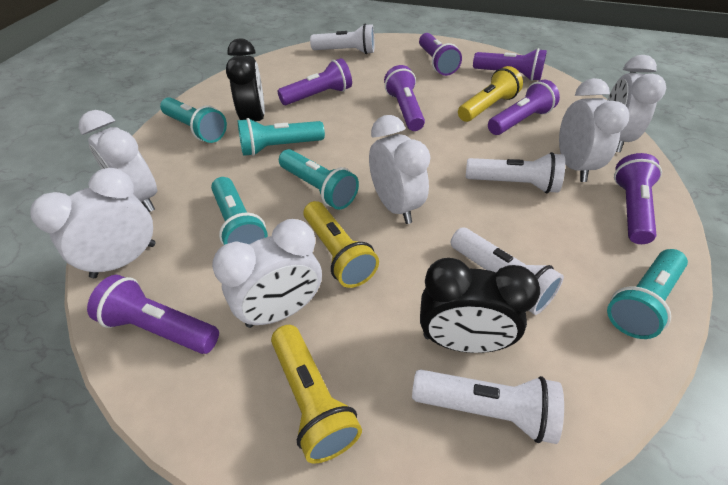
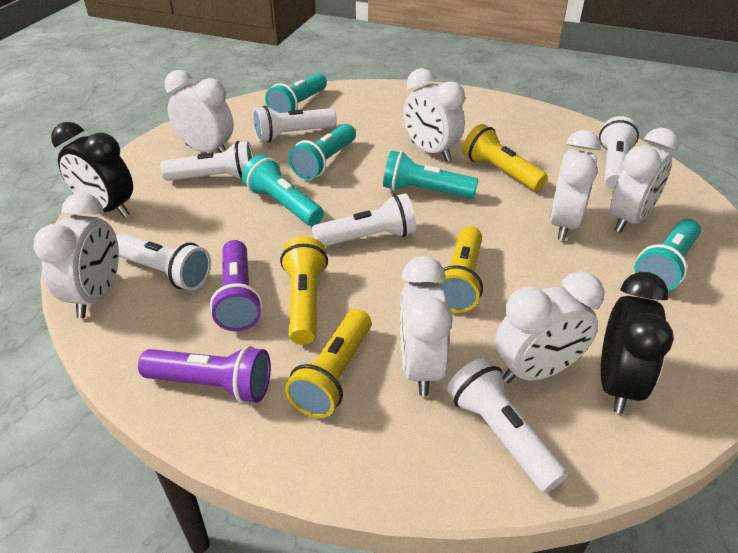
purple flashlight: 7 -> 2
white clock: 6 -> 7
white flashlight: 4 -> 6
yellow flashlight: 3 -> 4

